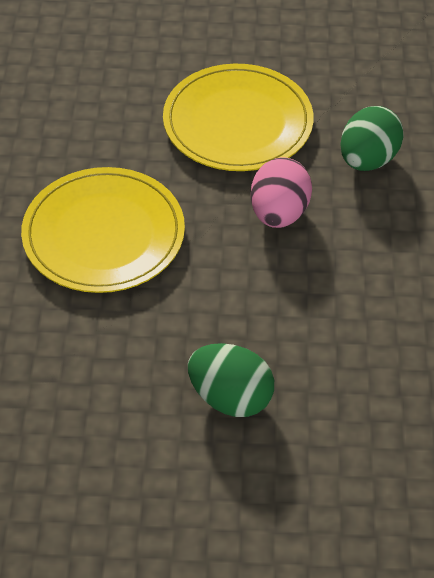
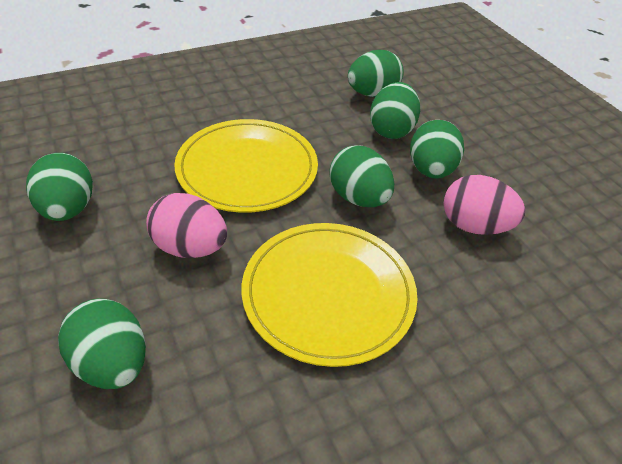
green egg: 2 -> 6
pink egg: 1 -> 2

